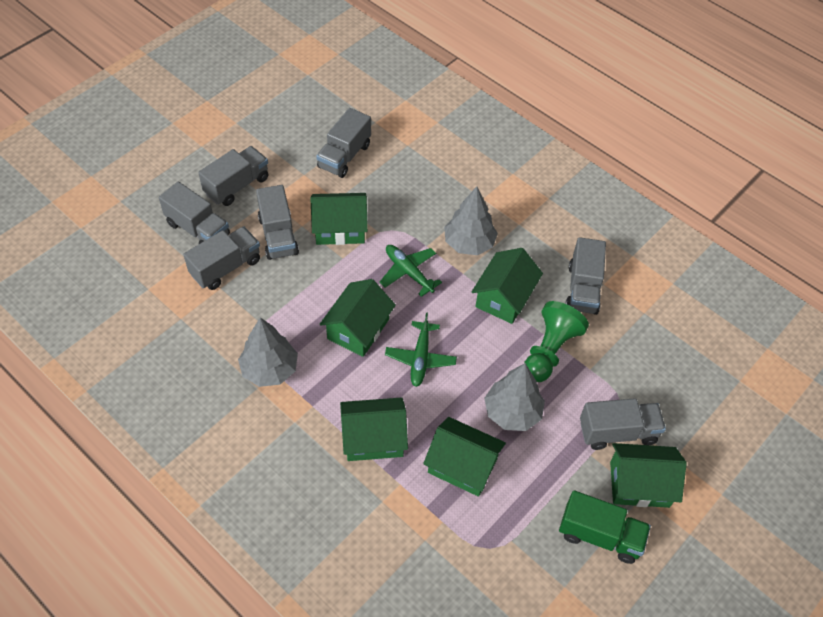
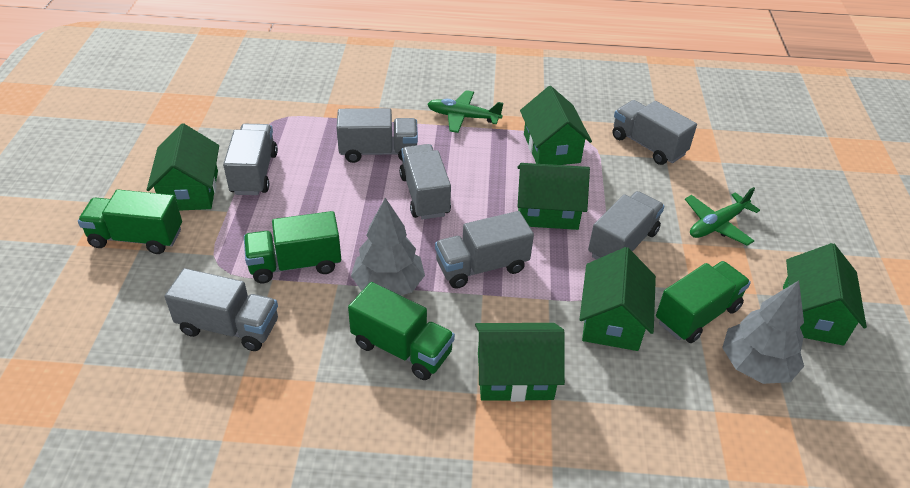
green pawn: 1 -> 0
green truck: 1 -> 4
grey tree: 3 -> 2

